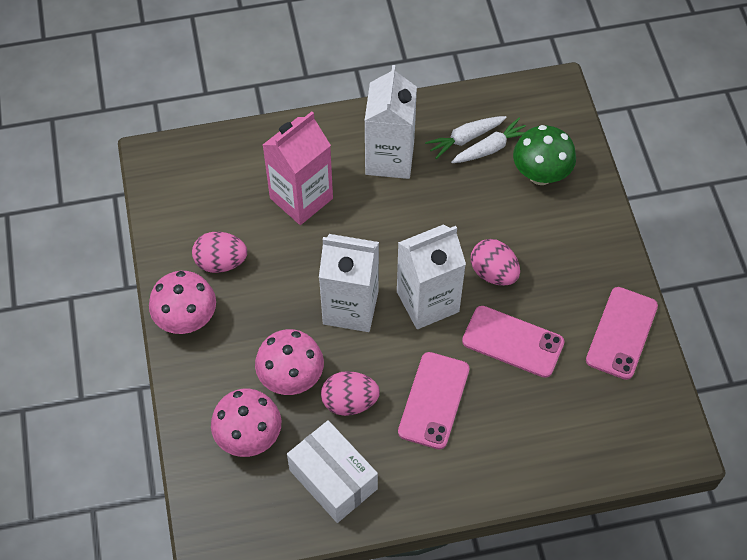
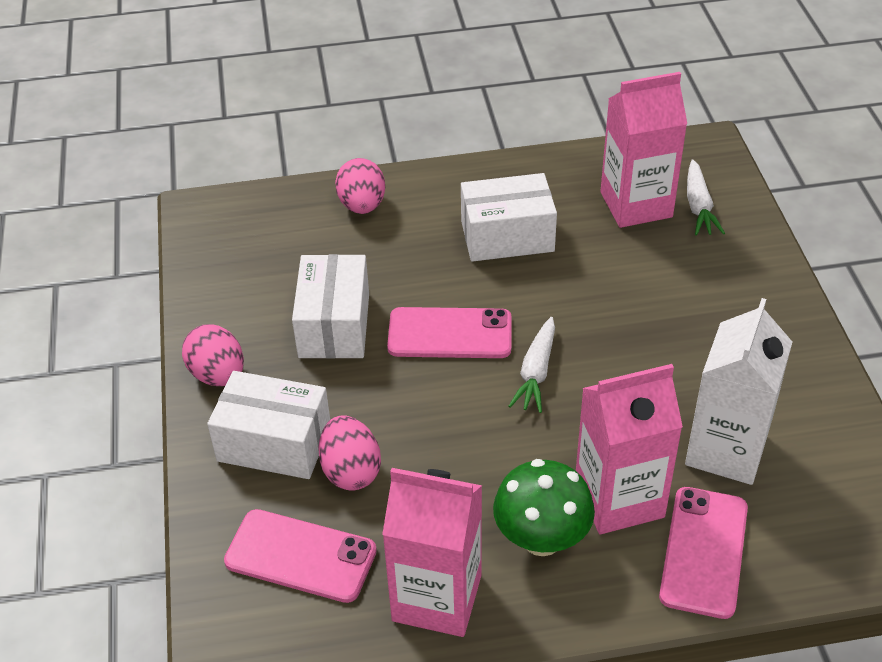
pink carton: 1 -> 3
pink mushroom: 3 -> 0
white box: 1 -> 3
white carton: 3 -> 1

